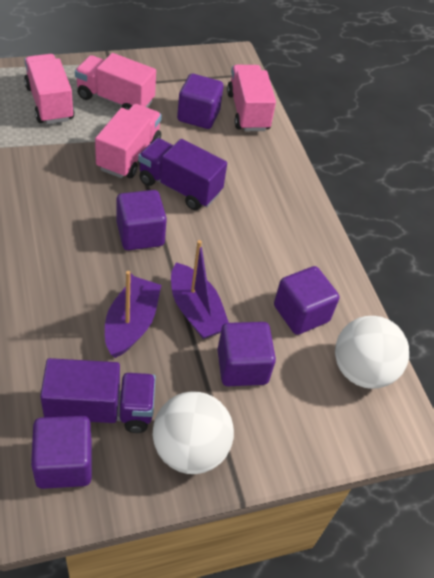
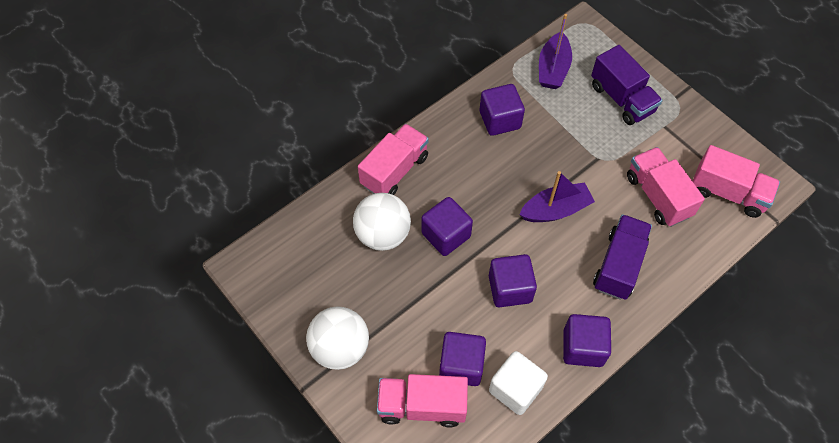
white cube: 0 -> 1

